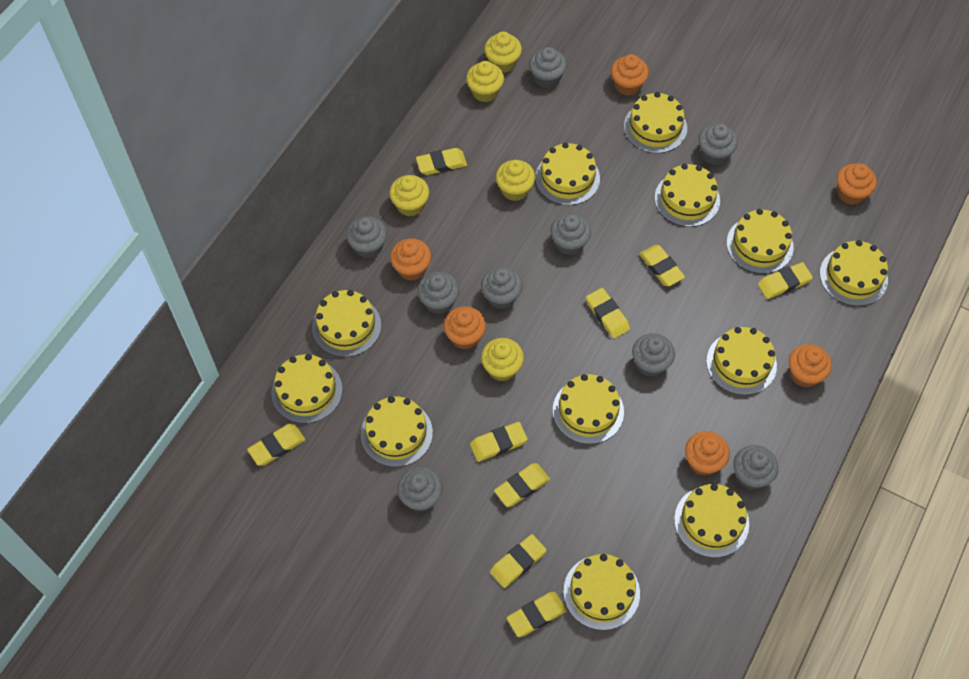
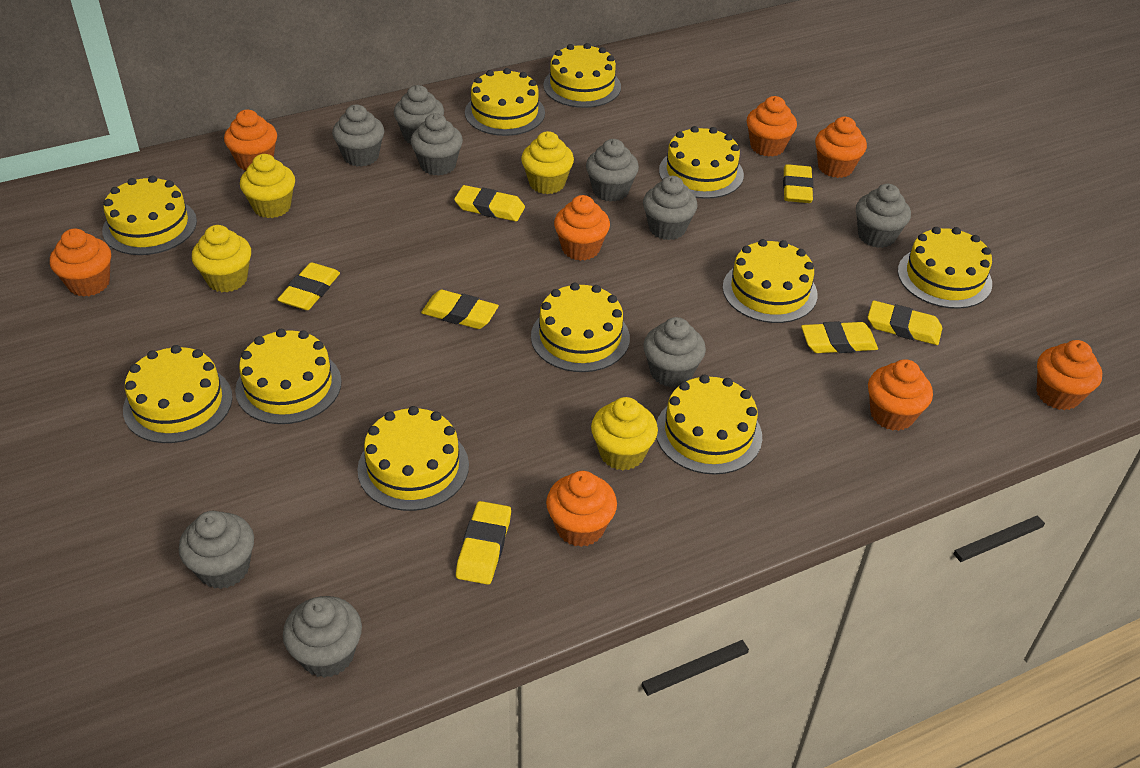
orange cupcake: 6 -> 8
yellow cake: 12 -> 11
yellow cupcake: 5 -> 4
yellow eraser: 9 -> 7

